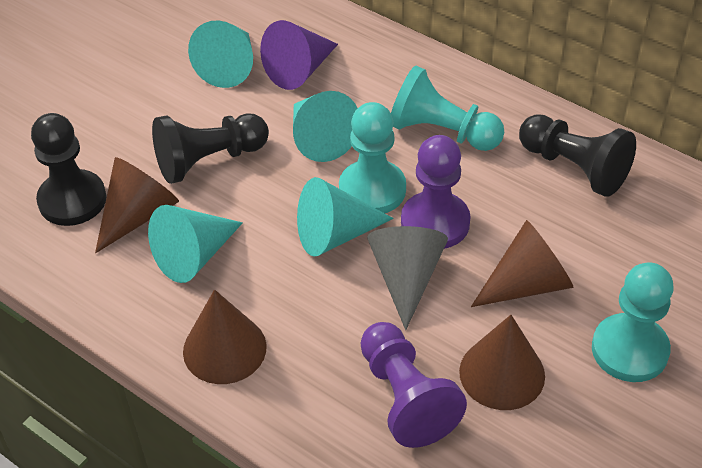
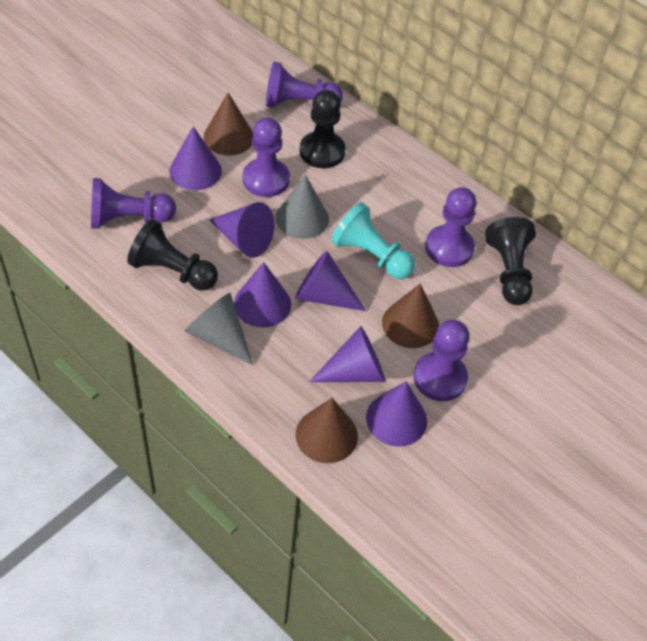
brown cone: 4 -> 3
grey cone: 1 -> 2
purple cone: 1 -> 6
purple pawn: 2 -> 5
turquoise cone: 4 -> 0
turquoise pawn: 3 -> 1

